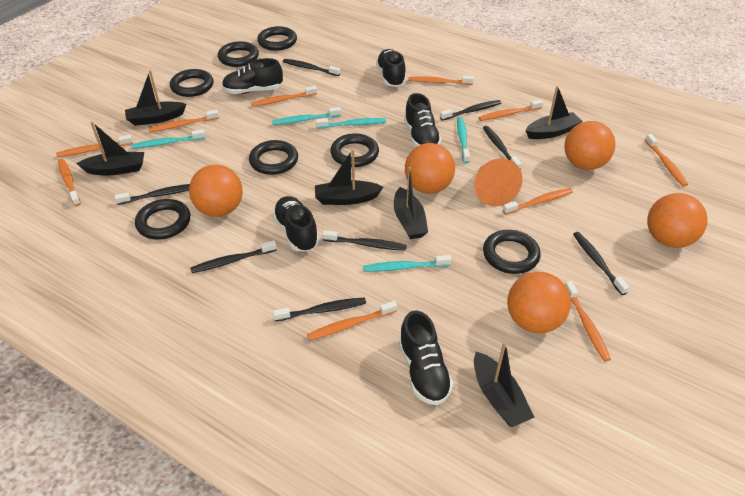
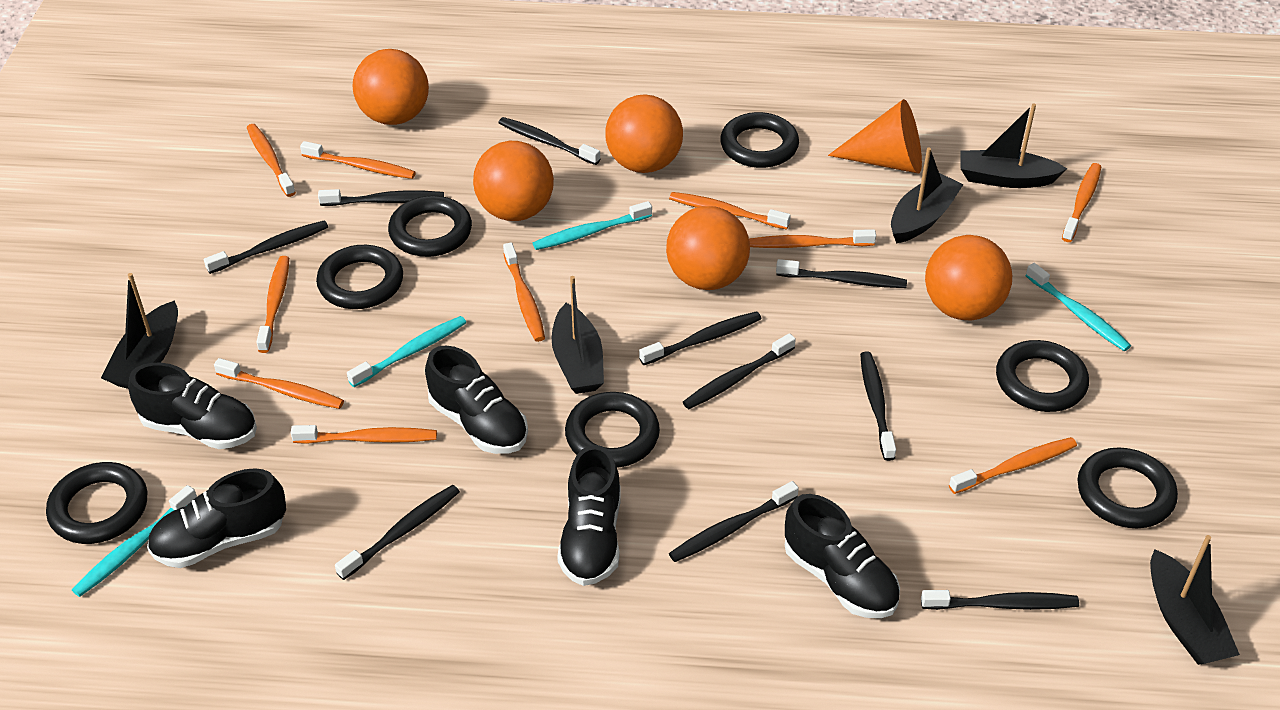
black boat: 6 -> 5
black toothbrush: 8 -> 10
turquoise toothbrush: 5 -> 4

